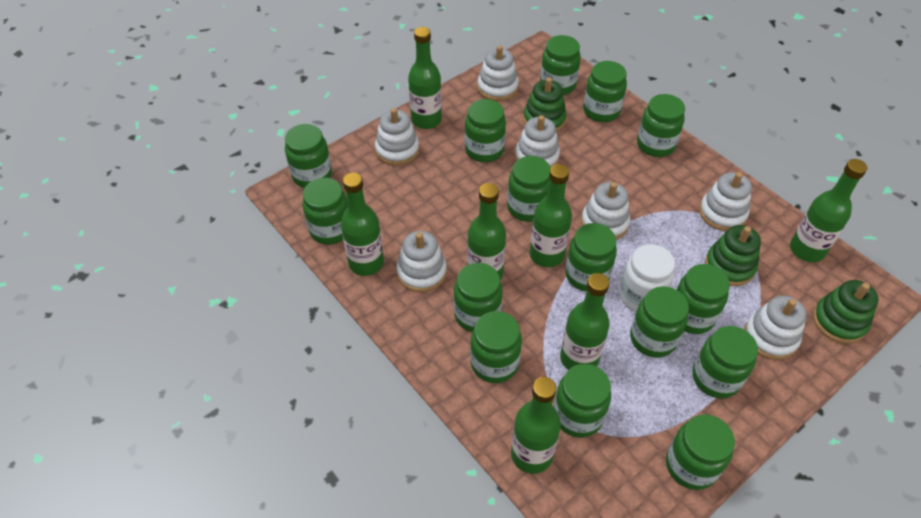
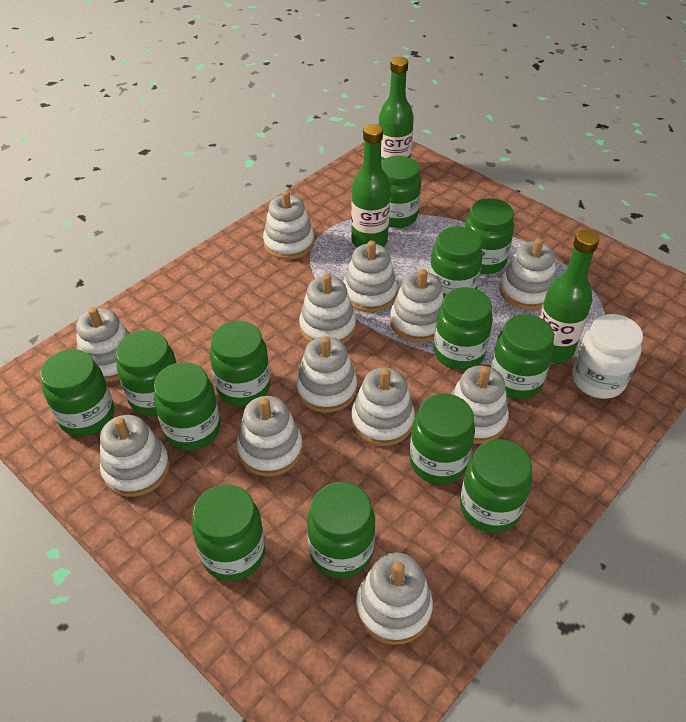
green bottle: 7 -> 3
green jar: 15 -> 13
green stacking toy: 3 -> 0
white stacking toy: 7 -> 12

